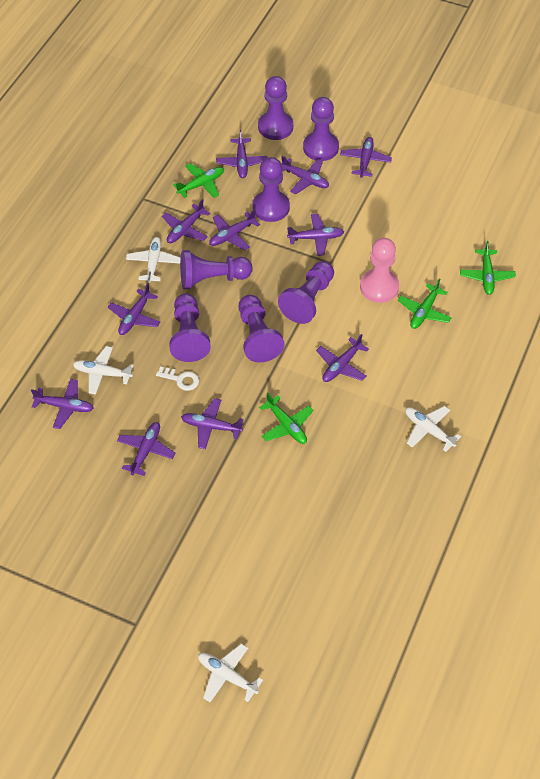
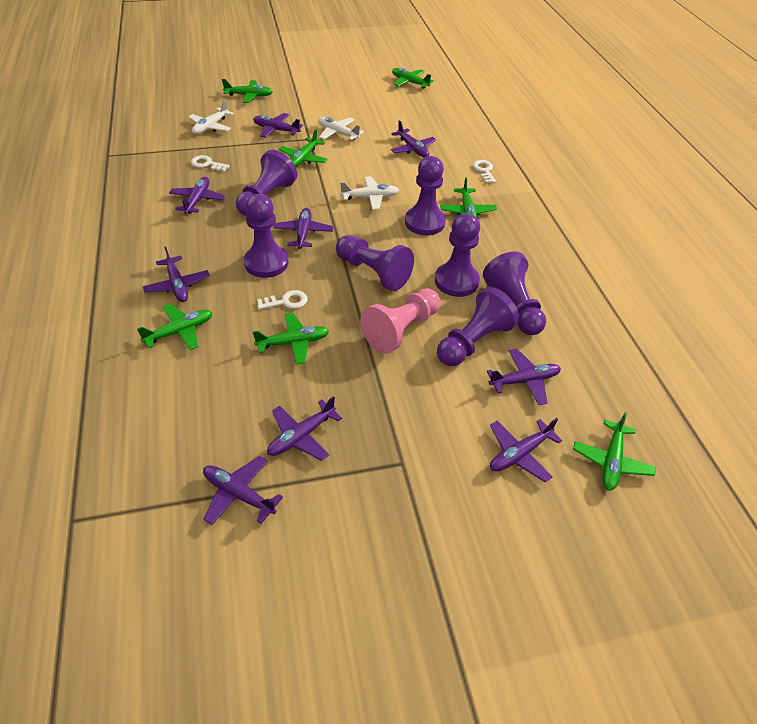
green plane: 4 -> 7
purple plane: 11 -> 9
white key: 1 -> 3
white plane: 4 -> 3

